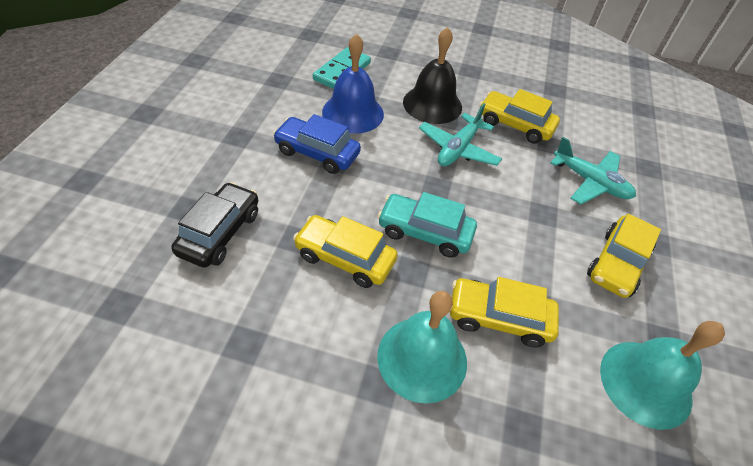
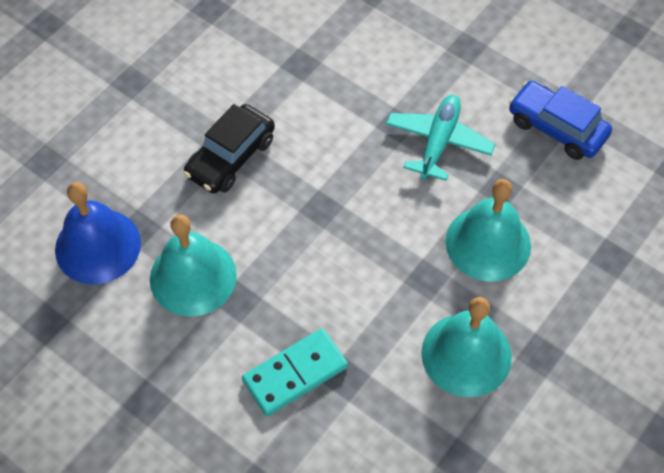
black bell: 1 -> 0
turquoise bell: 2 -> 3
turquoise car: 1 -> 0
turquoise plane: 2 -> 1
yellow car: 4 -> 0

